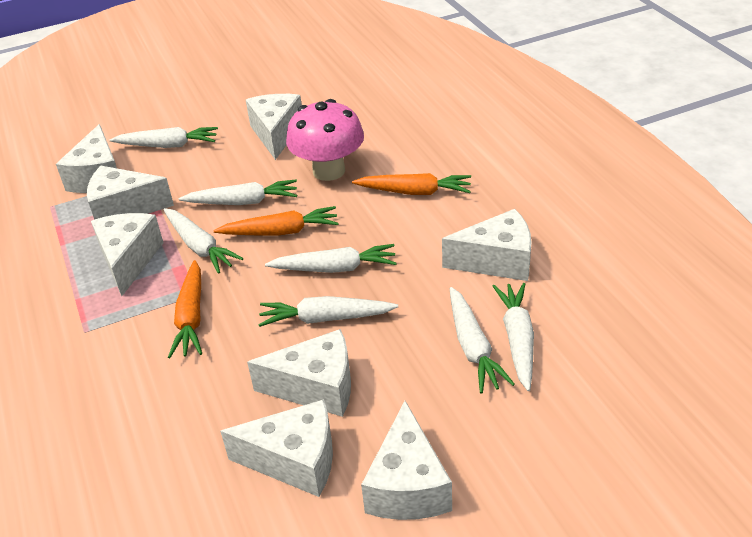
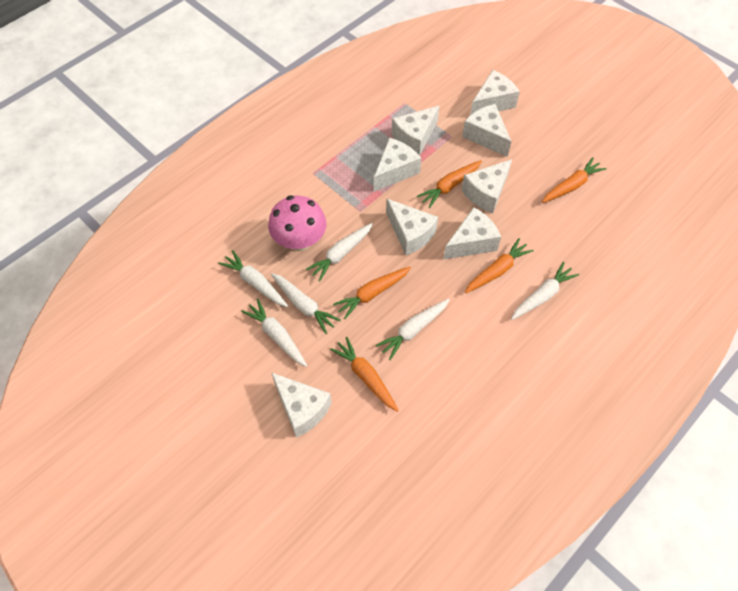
orange carrot: 3 -> 5
white carrot: 7 -> 6

